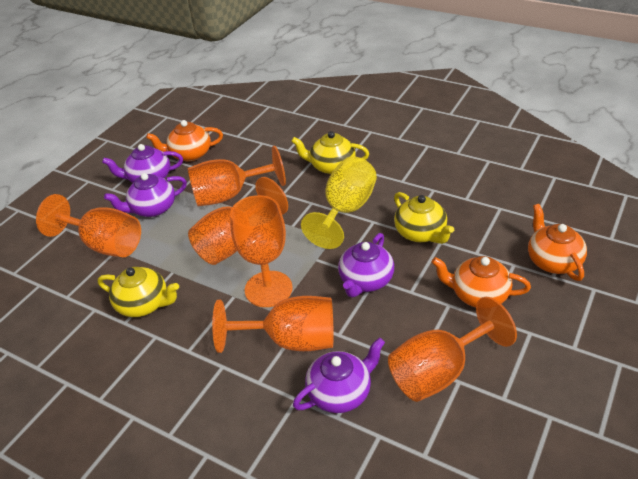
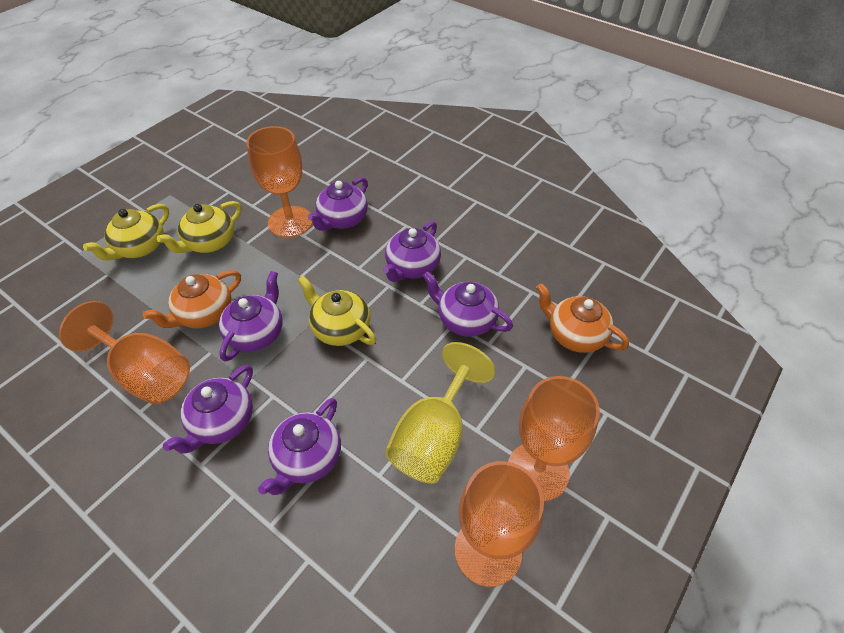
orange goblet: 6 -> 4
orange teapot: 3 -> 2
purple teapot: 4 -> 6

